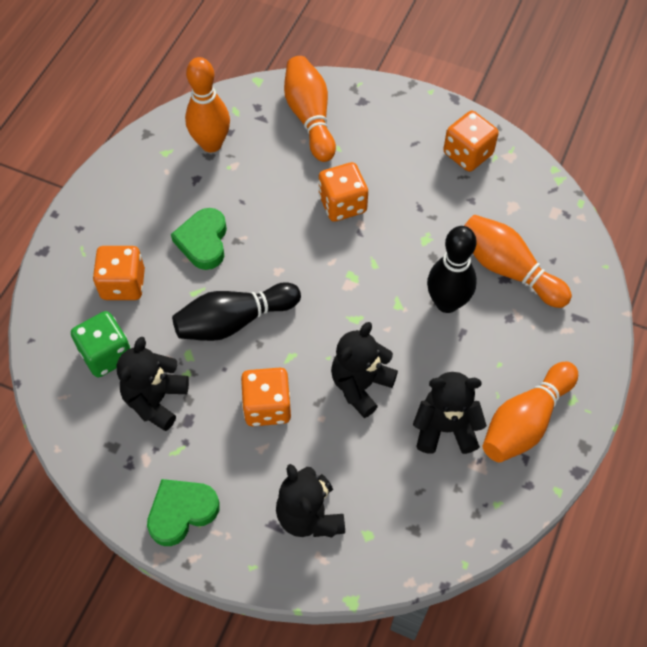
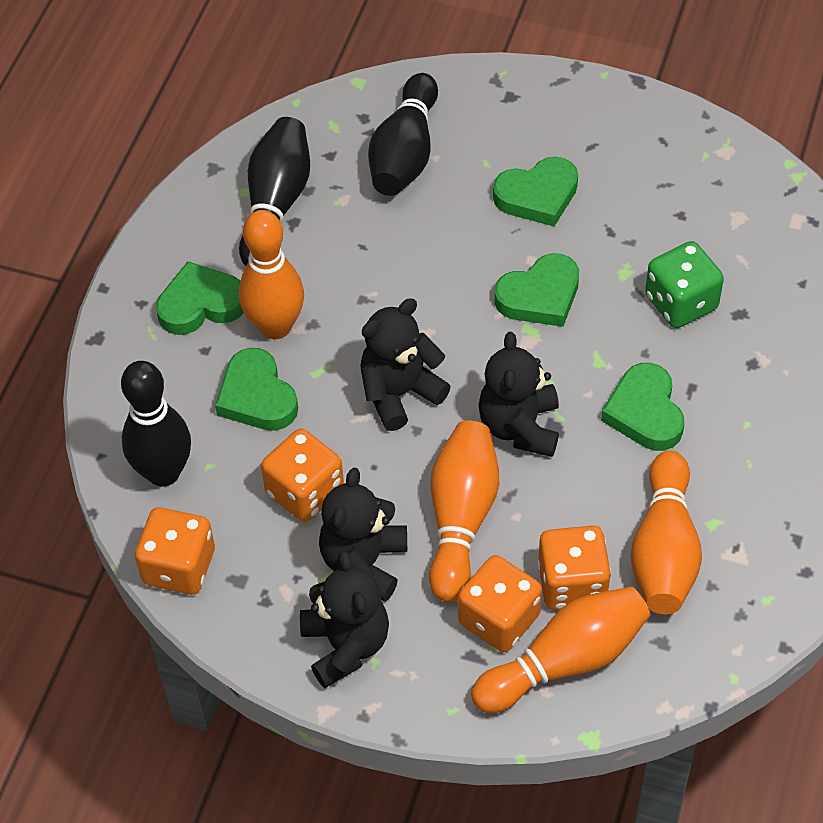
black bowling pin: 2 -> 3
green heart: 2 -> 5

